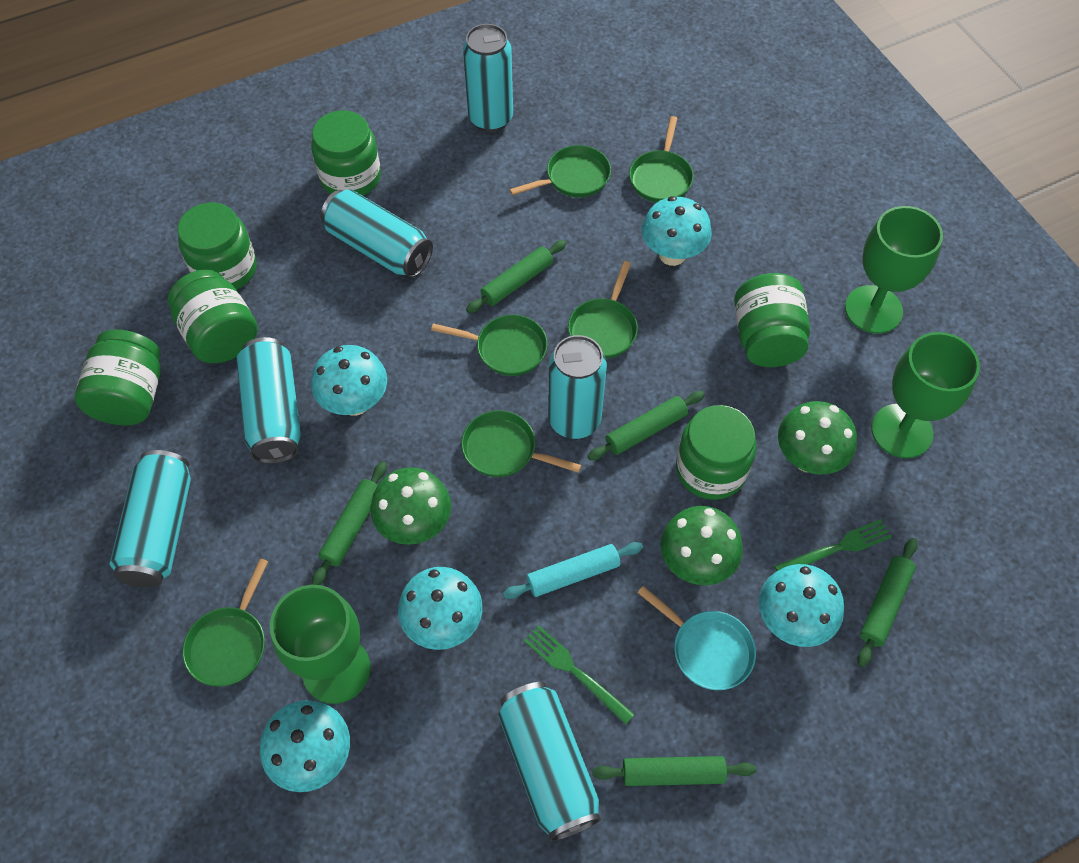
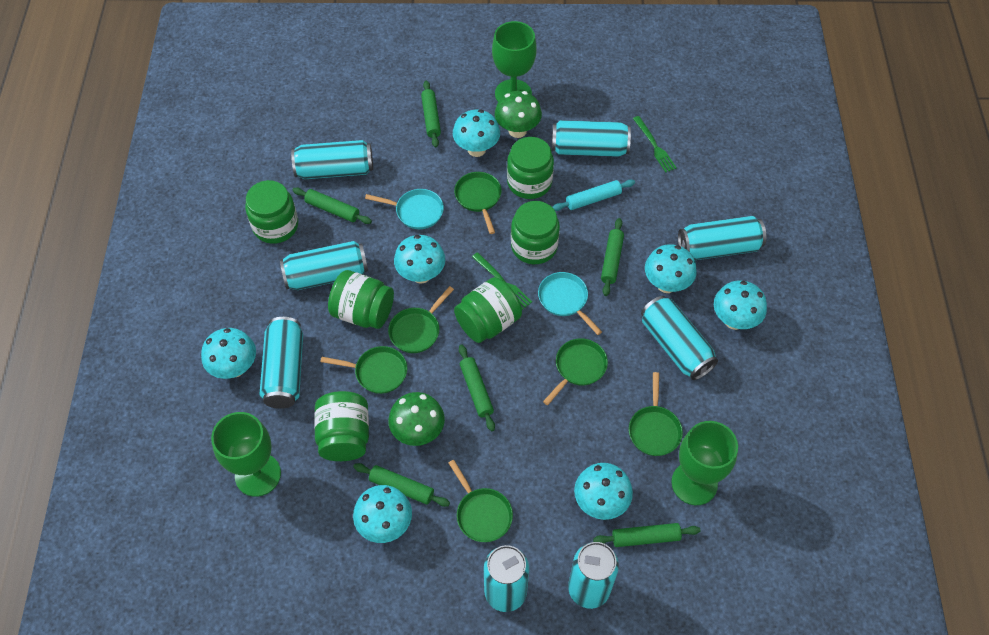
green mushroom: 3 -> 2
green rolling pin: 5 -> 6
turquoise can: 6 -> 8
turquoise mushroom: 5 -> 7
turquoise pan: 1 -> 2

